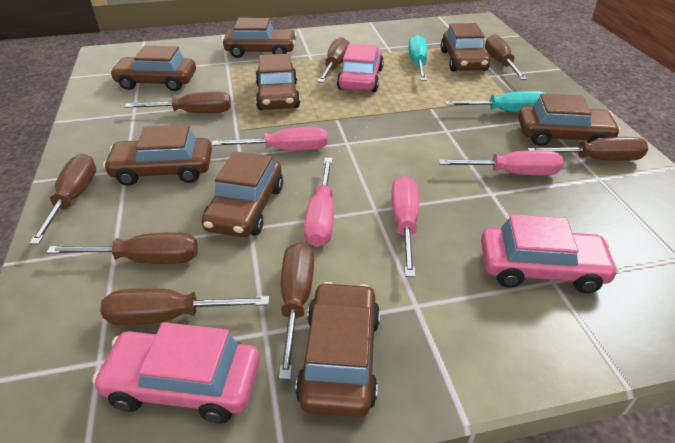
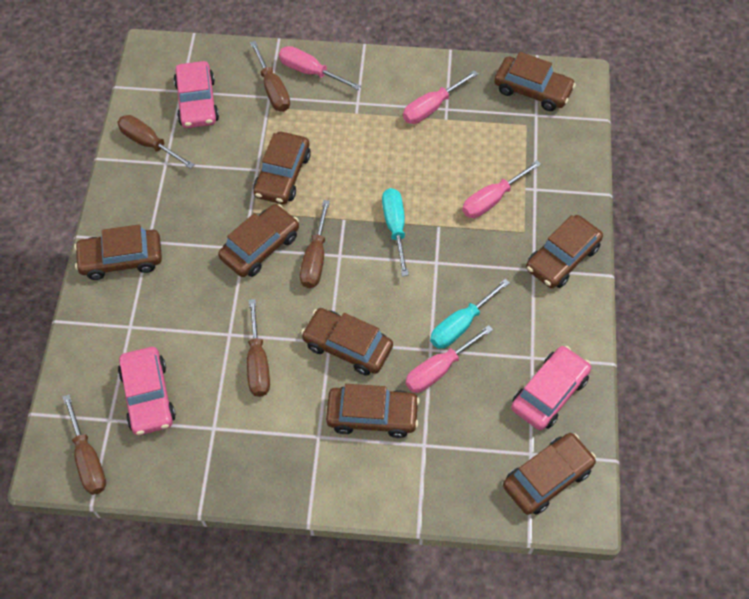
brown screwdriver: 8 -> 5

